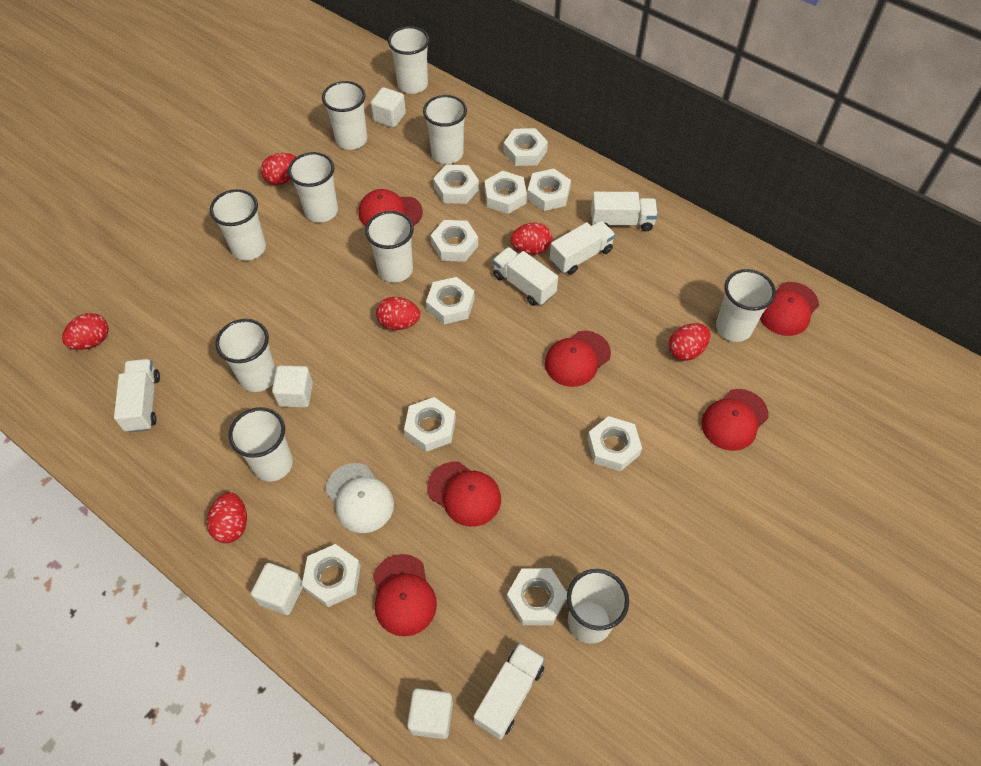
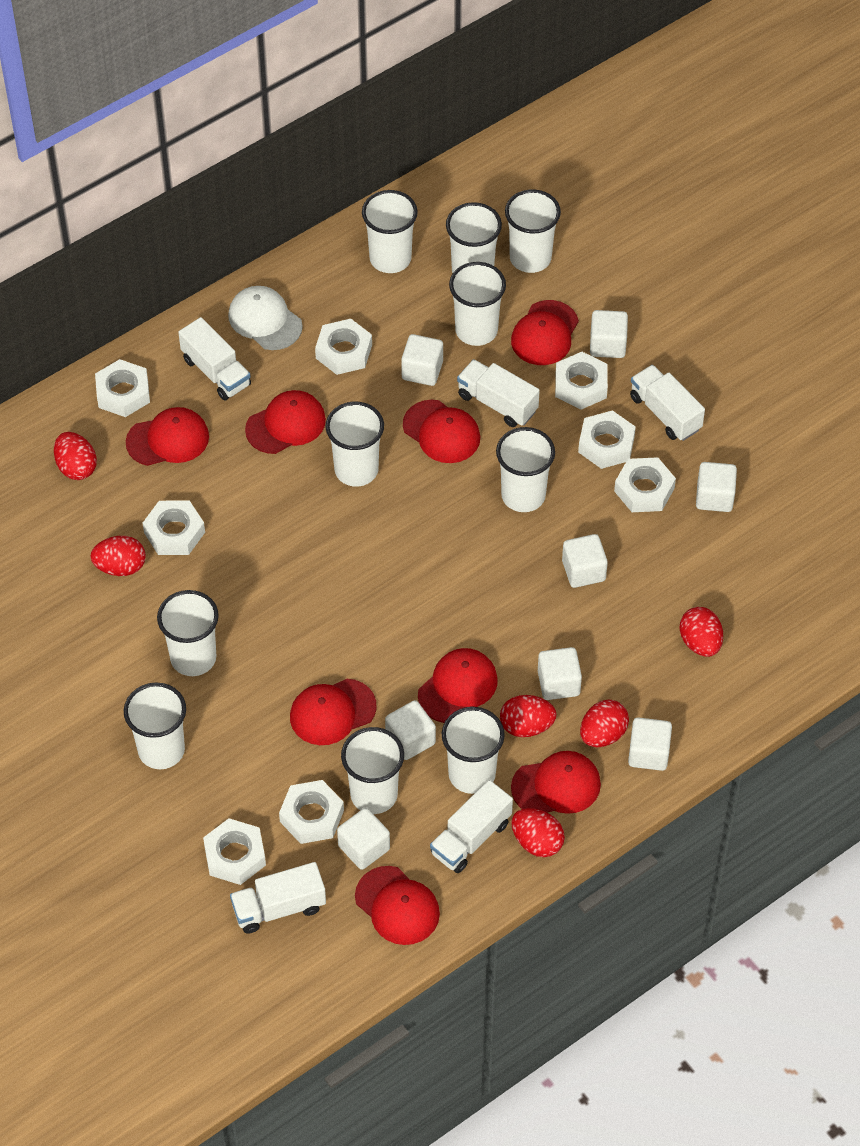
red cap: 6 -> 8
white cube: 4 -> 8
white nut: 10 -> 8

